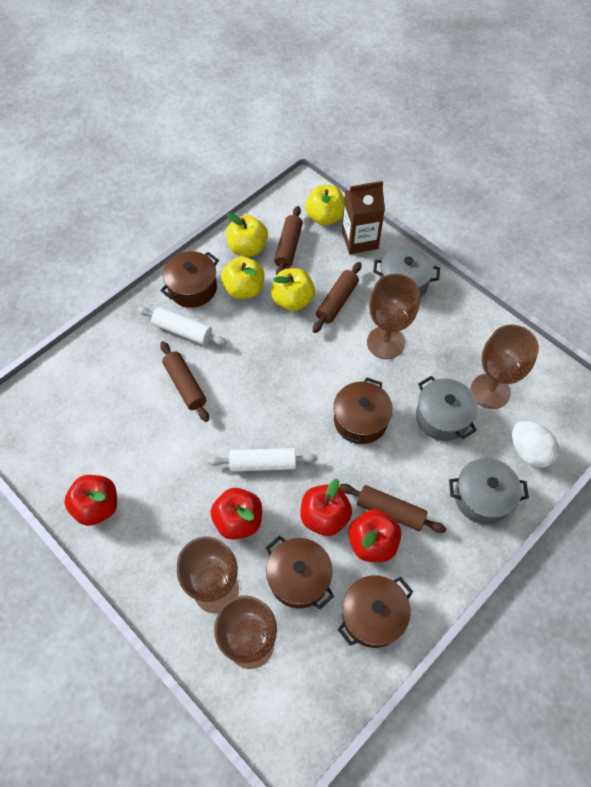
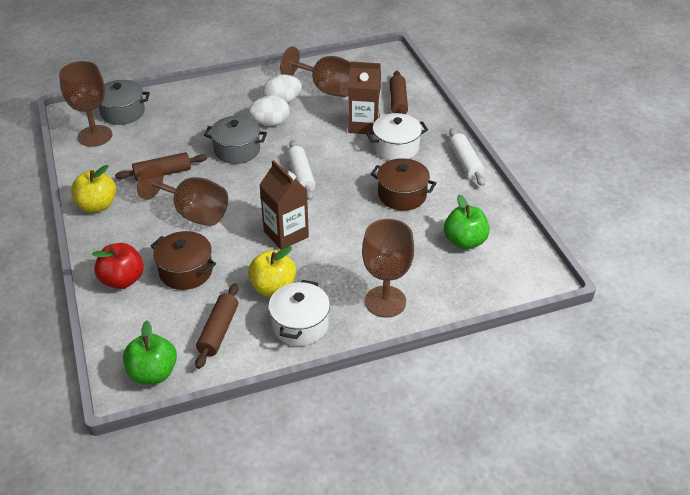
brown carton: 1 -> 2
brown pot: 4 -> 2
brown rolling pin: 4 -> 3
green apple: 0 -> 2
grey pot: 3 -> 2
red apple: 4 -> 1
white egg: 1 -> 2
white pot: 0 -> 2
yellow apple: 4 -> 2

